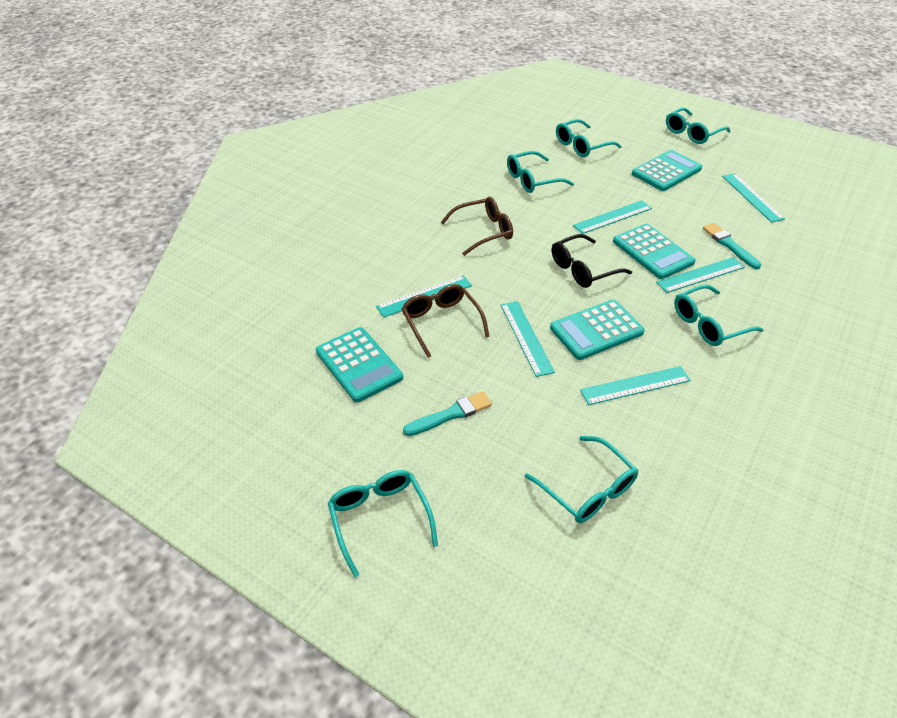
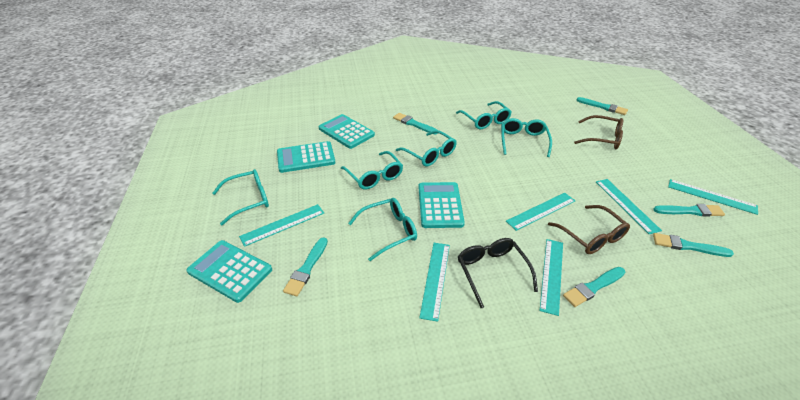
turquoise brush: 2 -> 6

